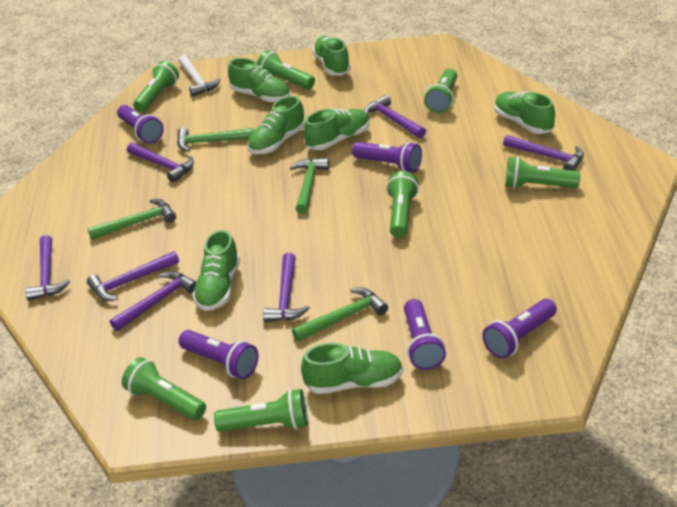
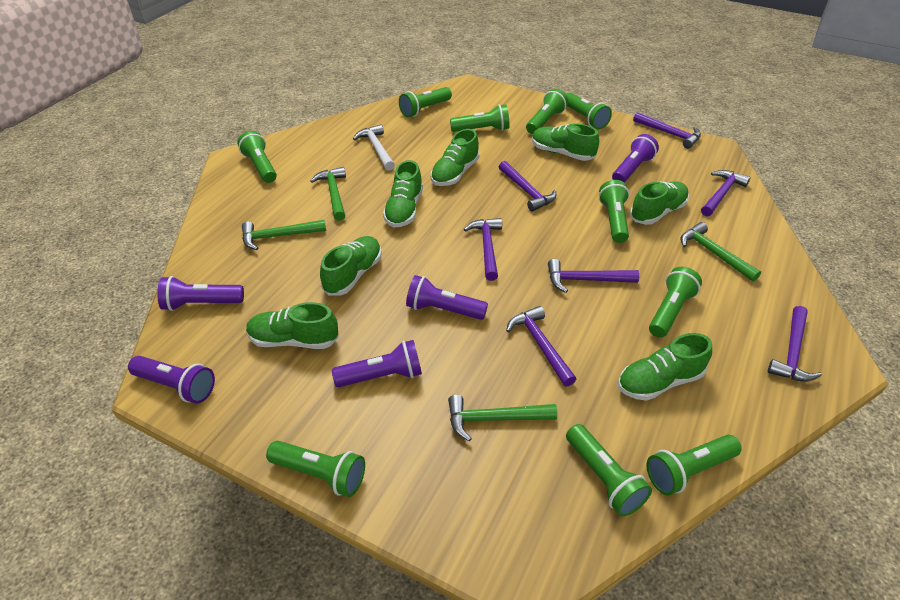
green flashlight: 7 -> 10

